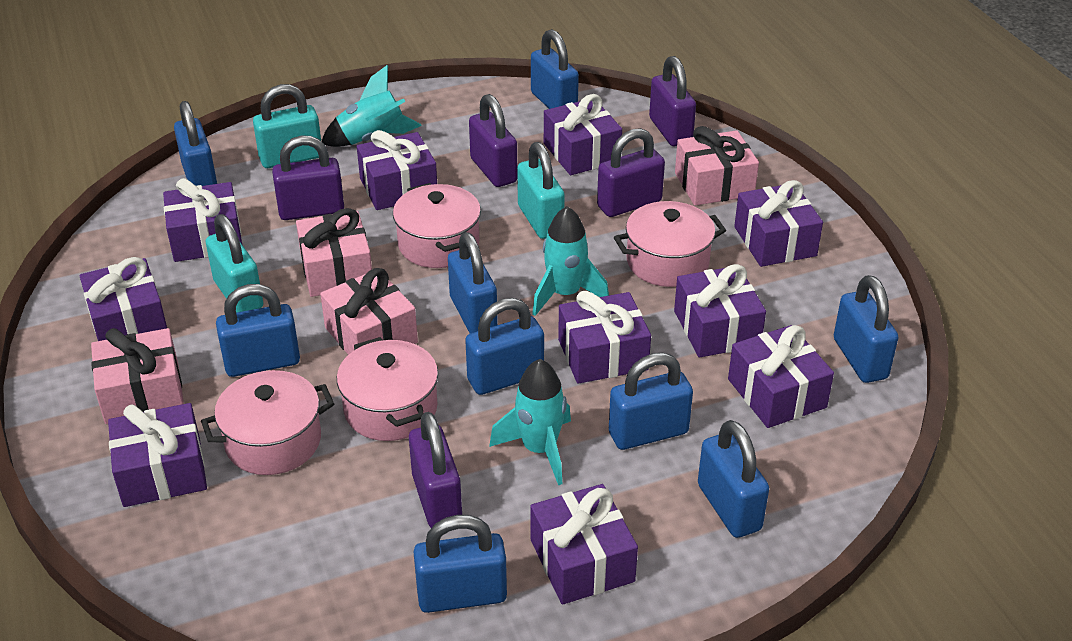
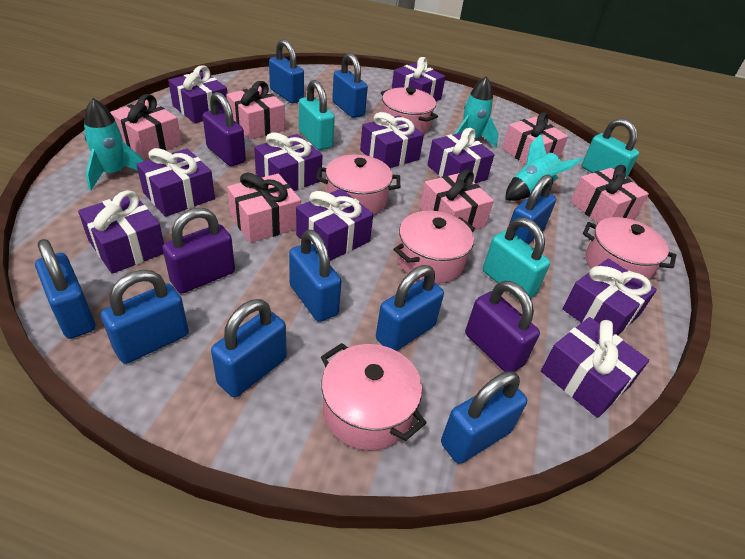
pink gift: 4 -> 6
pink pot: 4 -> 5
purple padlock: 5 -> 3

